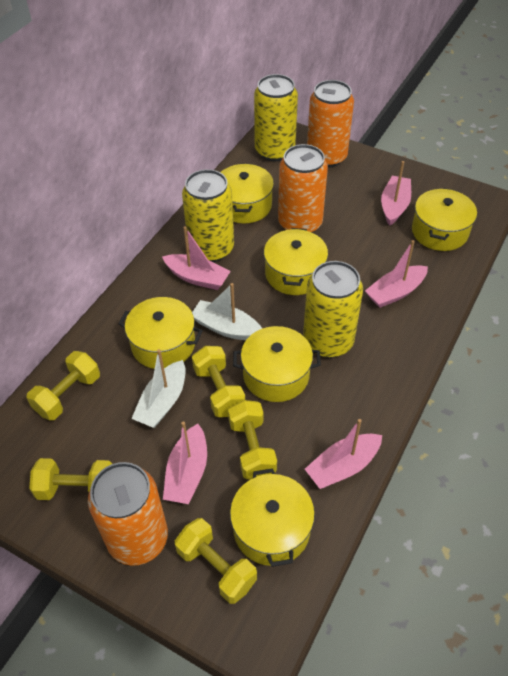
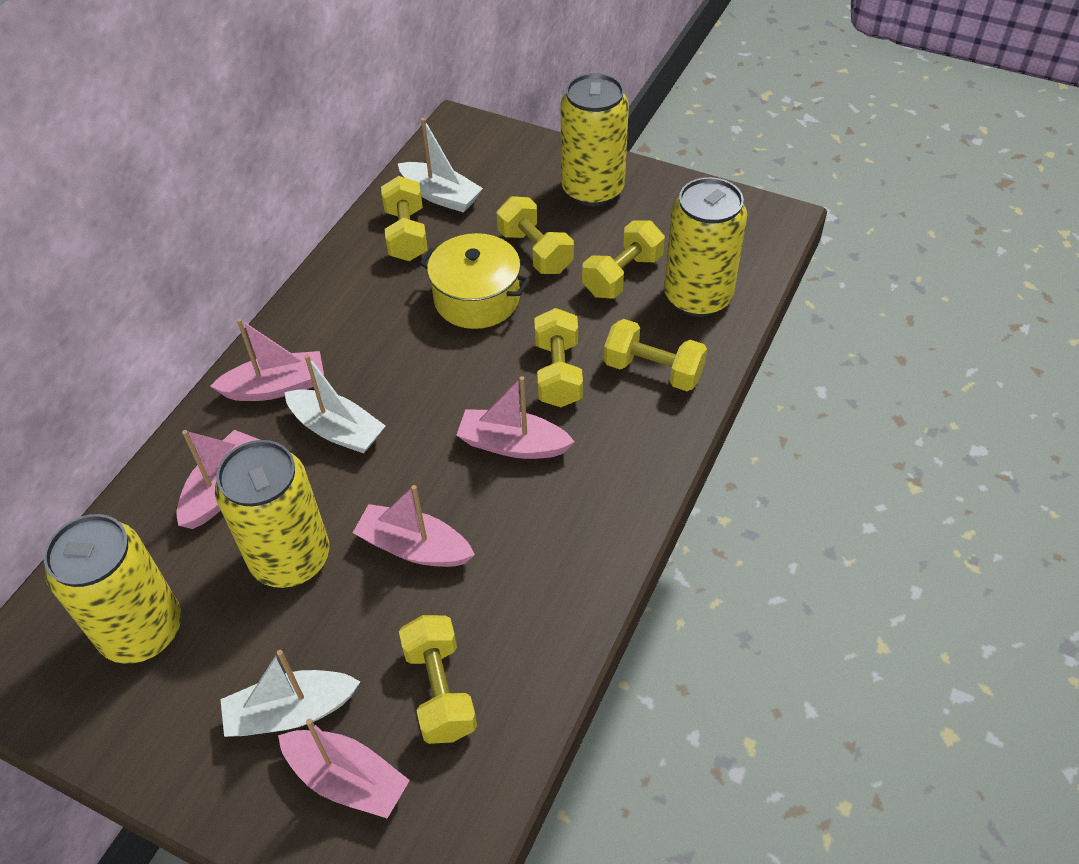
orange can: 3 -> 0
white boat: 2 -> 3
yellow can: 3 -> 4
yellow dumbbell: 5 -> 6
yellow pot: 6 -> 1

